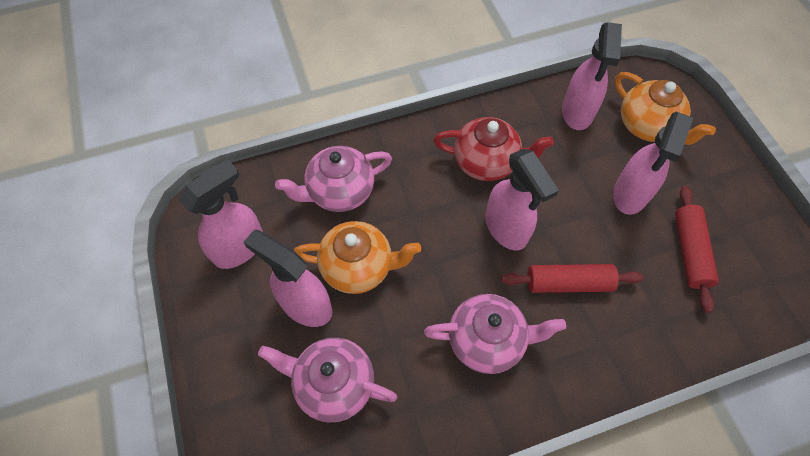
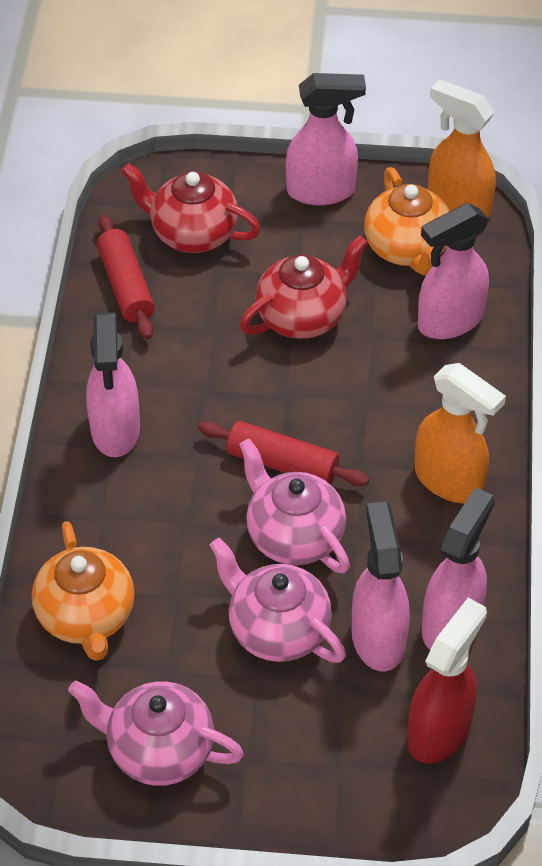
orange spray bottle: 0 -> 2
red spray bottle: 0 -> 1
red teapot: 1 -> 2

